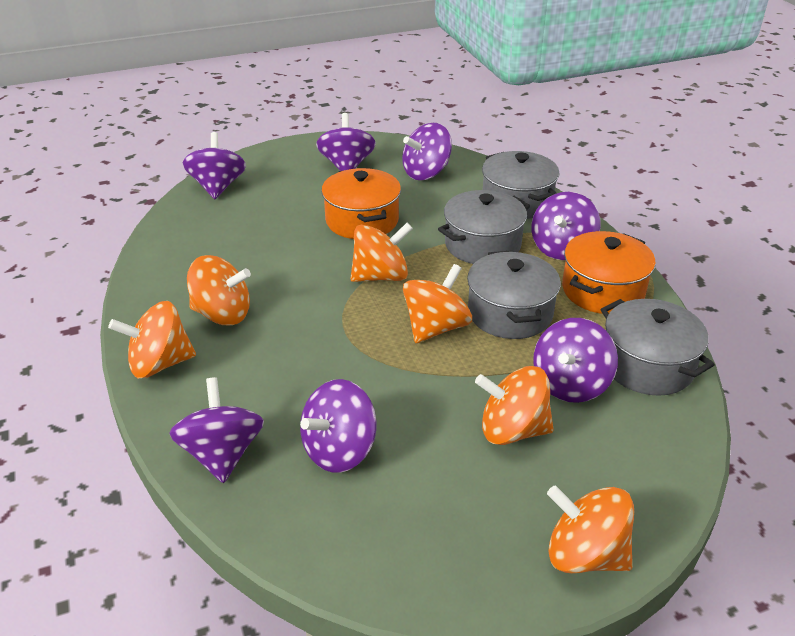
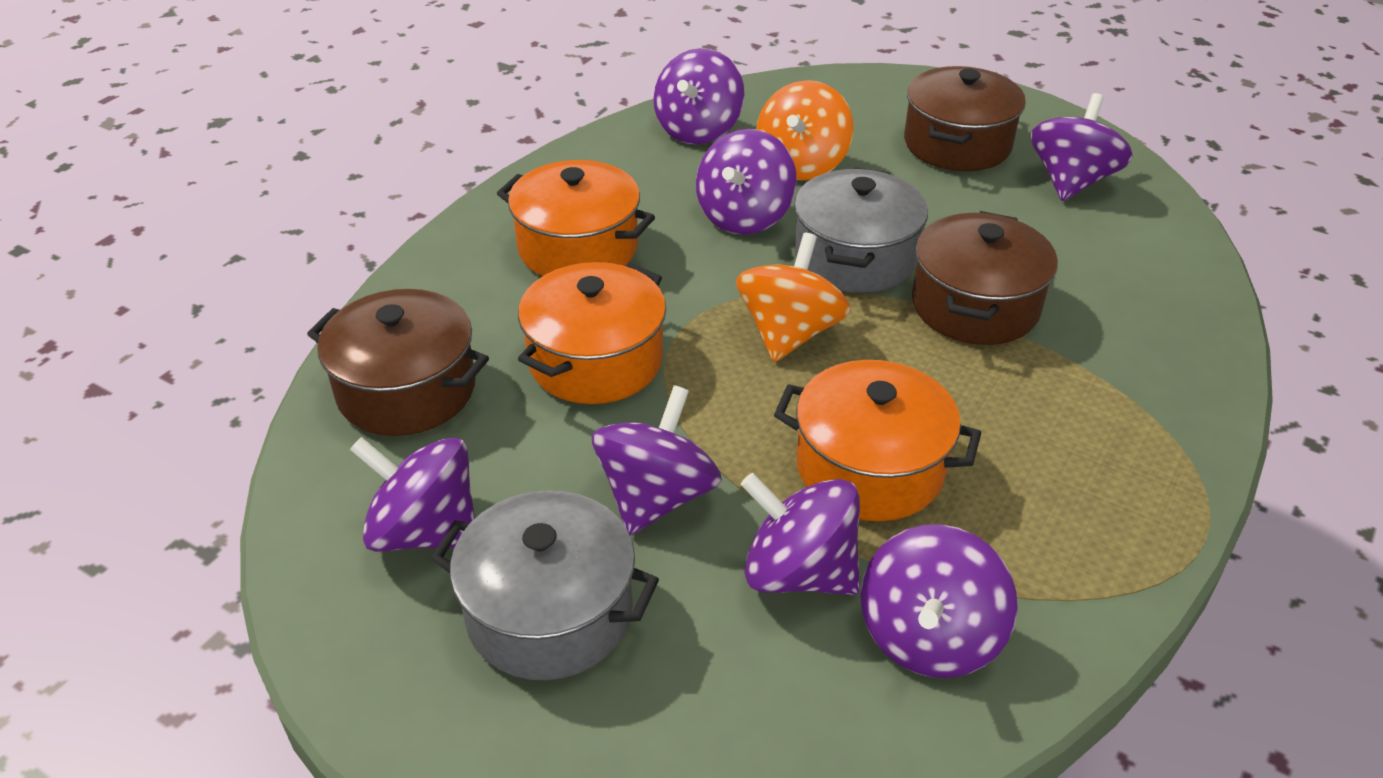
brown pot: 0 -> 3
grey pot: 4 -> 2
orange pot: 2 -> 3
orange spinning top: 6 -> 2

